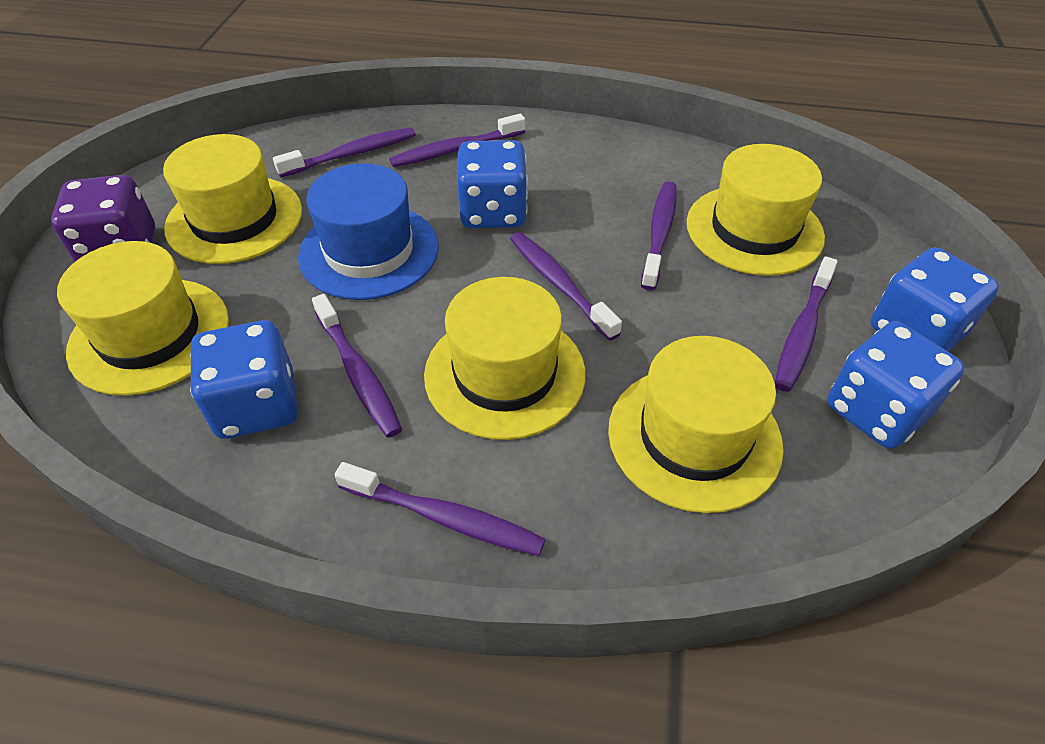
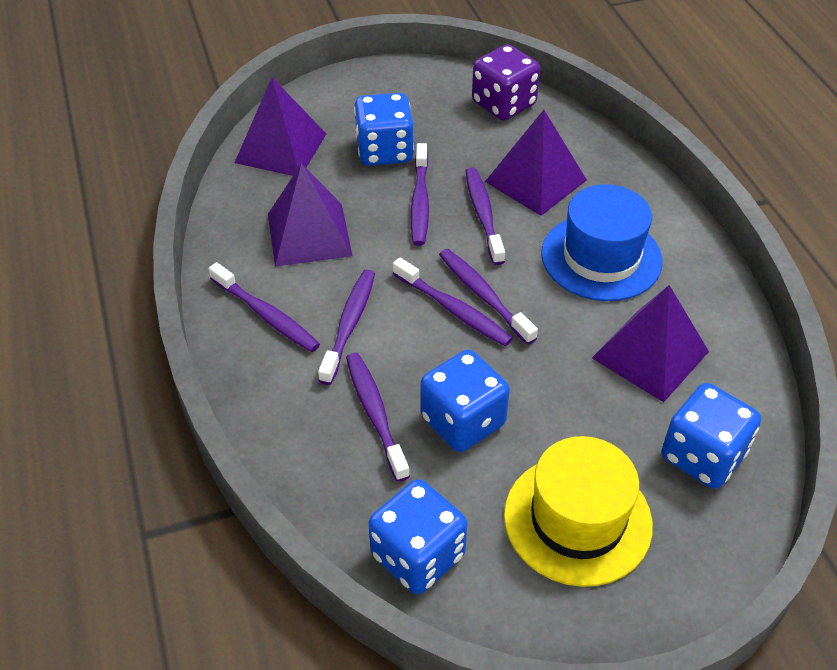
purple pyramid: 0 -> 4
yellow hat: 5 -> 1

